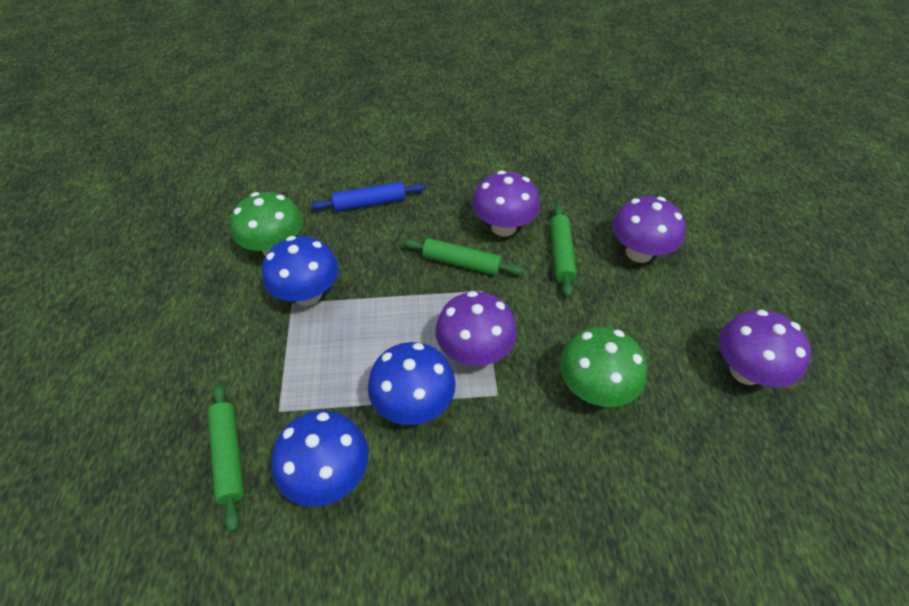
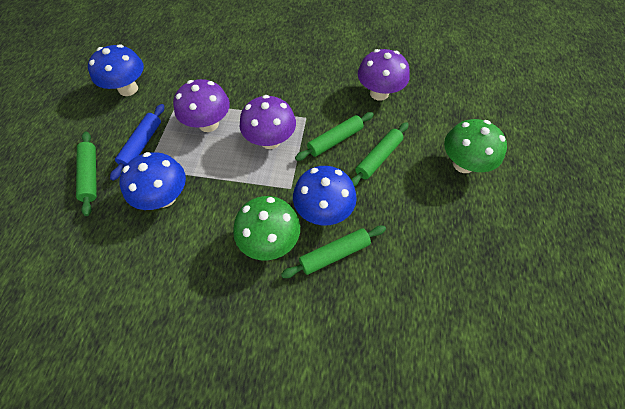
green rolling pin: 3 -> 4
purple mushroom: 4 -> 3

